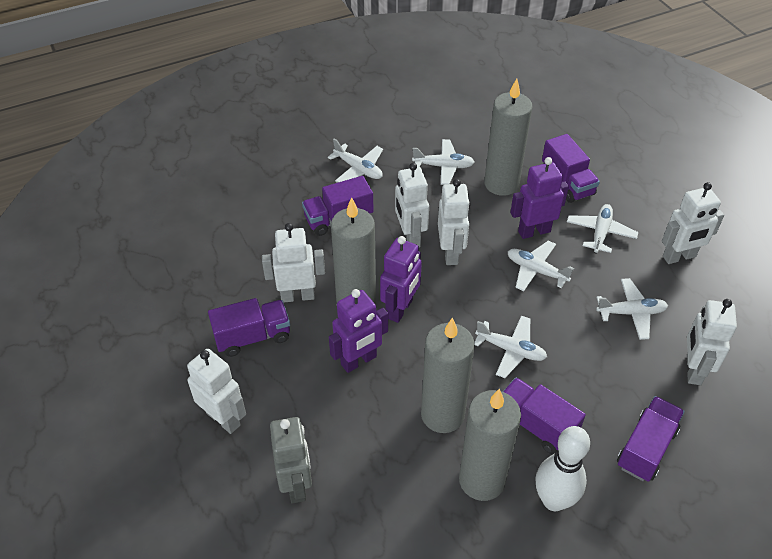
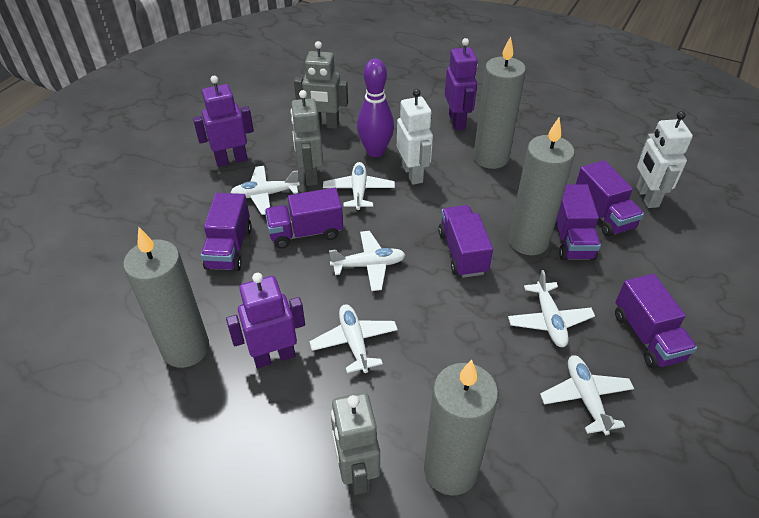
grey robot: 1 -> 3
purple bowling pin: 0 -> 1
purple truck: 5 -> 6
white bowling pin: 1 -> 0
white robot: 6 -> 2

